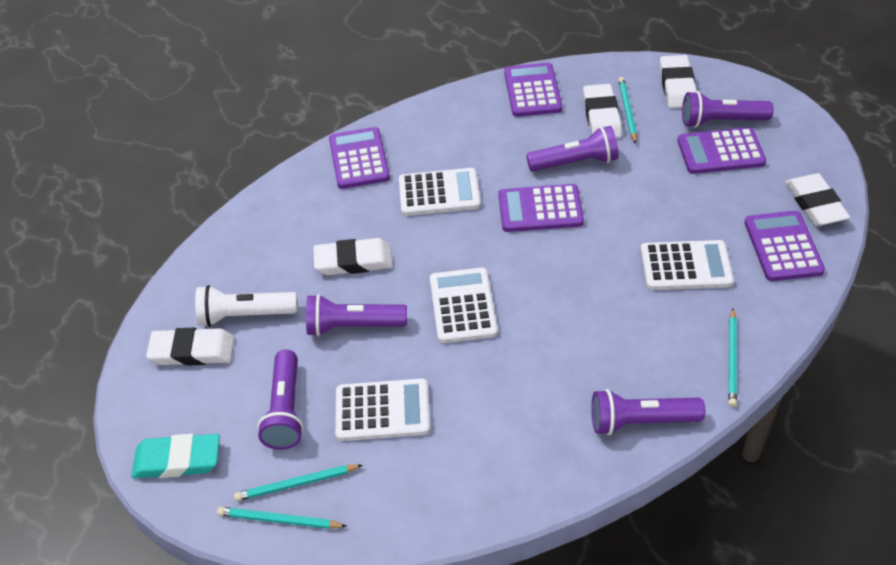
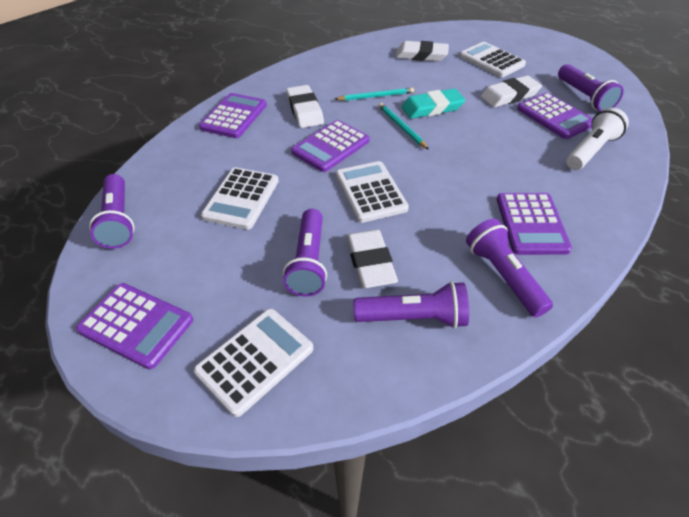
turquoise pencil: 4 -> 2
white eraser: 5 -> 4

